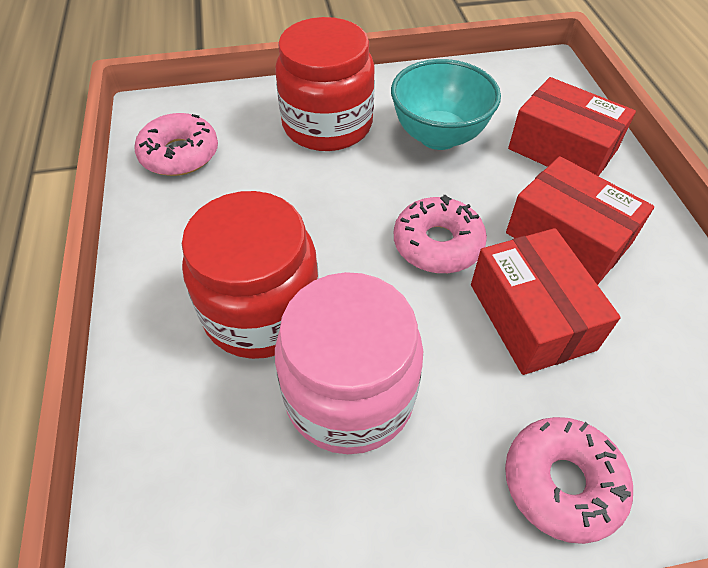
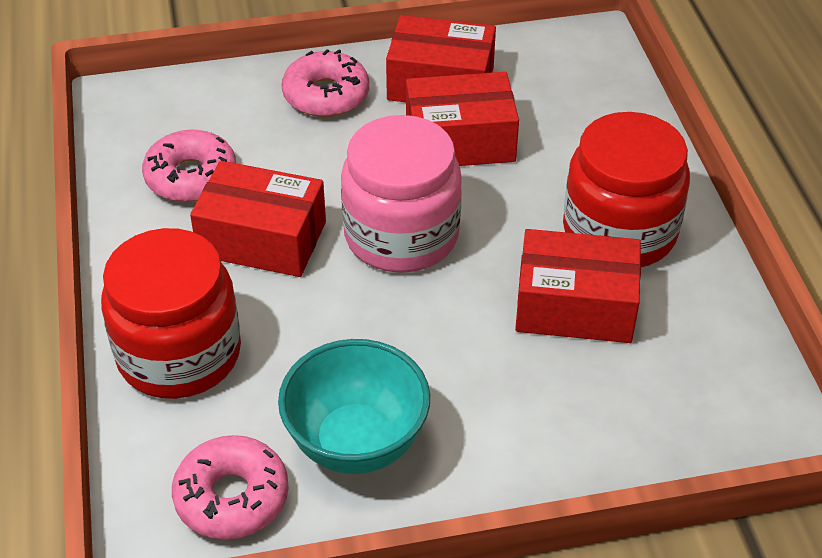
red box: 3 -> 4

